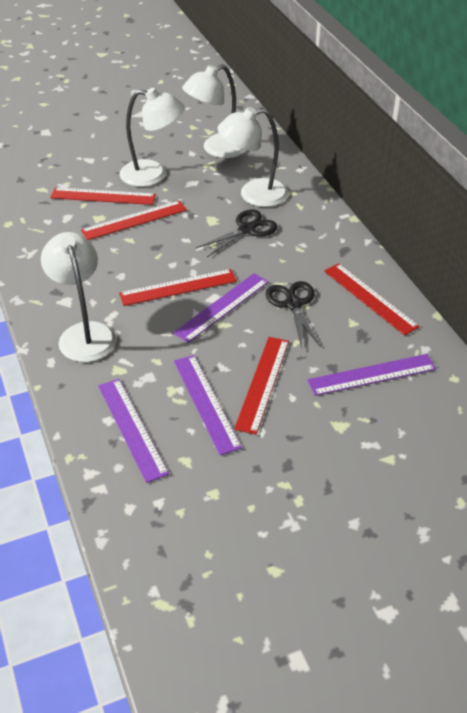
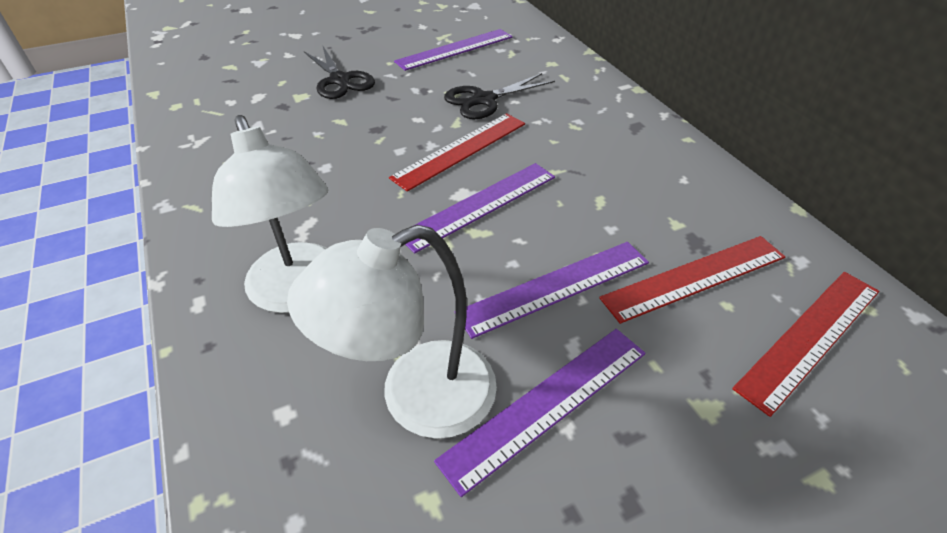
red ruler: 5 -> 3
white lamp: 4 -> 2

